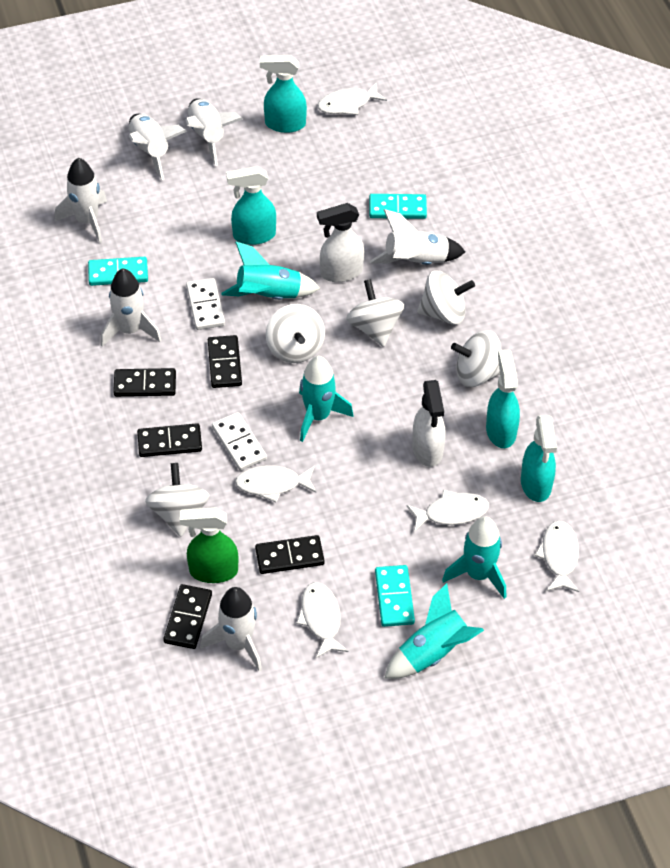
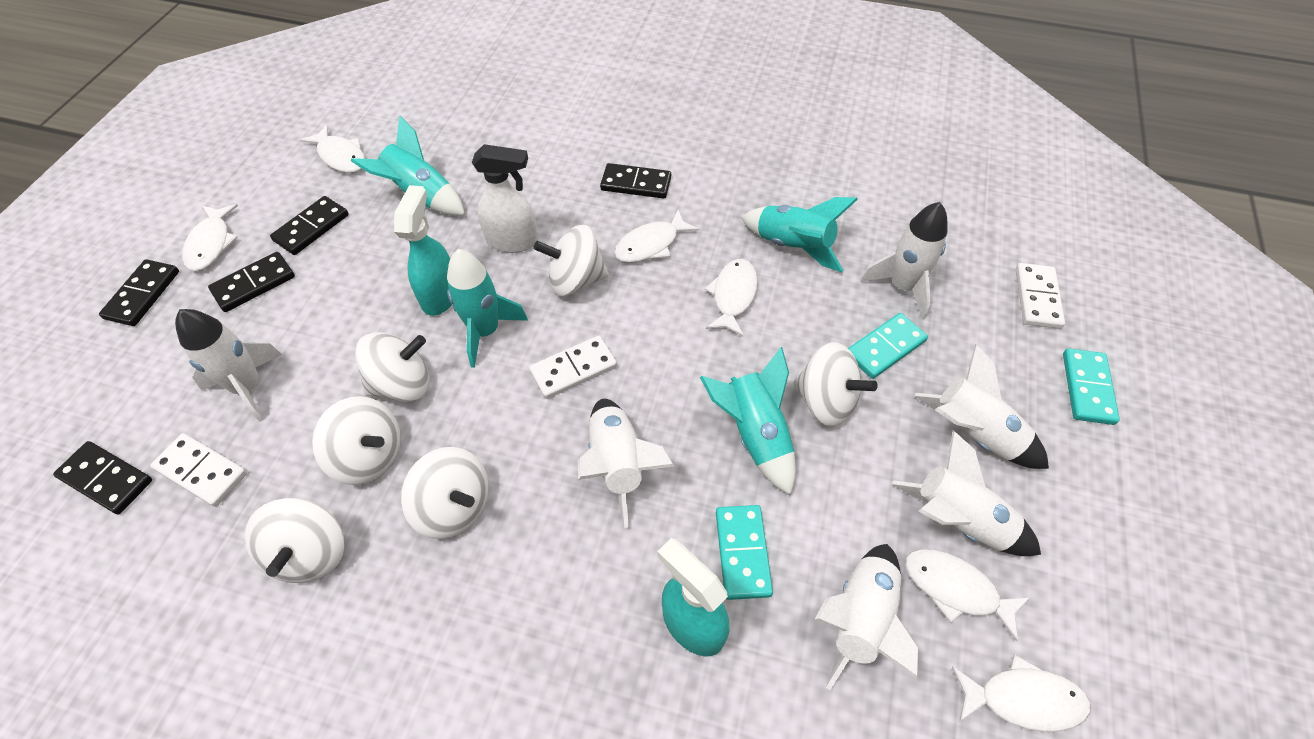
green spray bottle: 1 -> 0
turquoise spray bottle: 4 -> 2
white domino: 2 -> 3
white fish: 5 -> 6
white spinning top: 5 -> 6
white spray bottle: 2 -> 1

